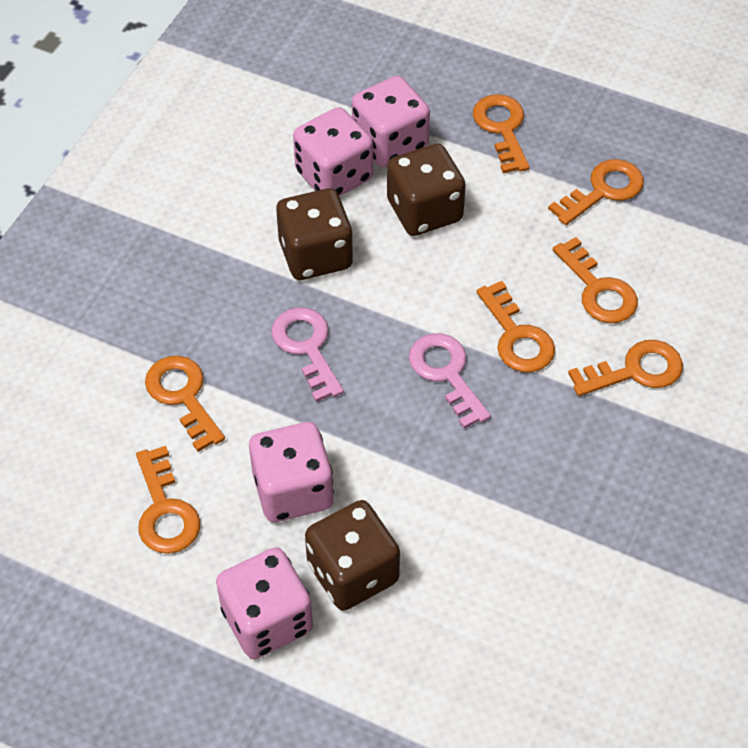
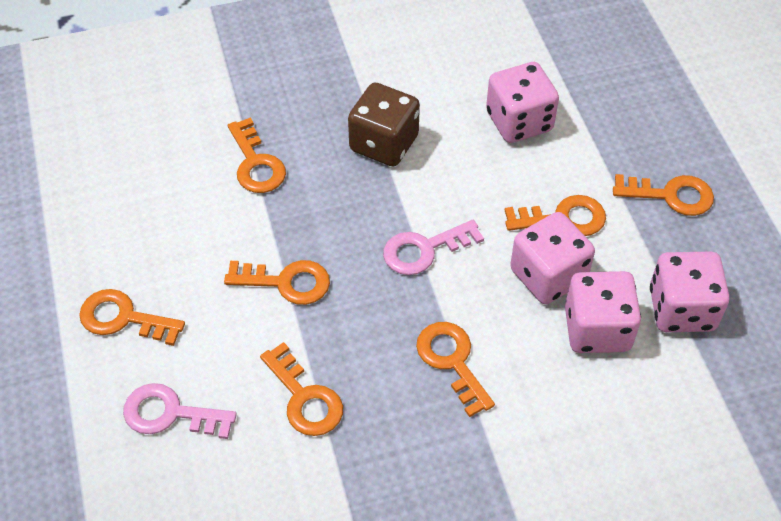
brown dice: 3 -> 1

